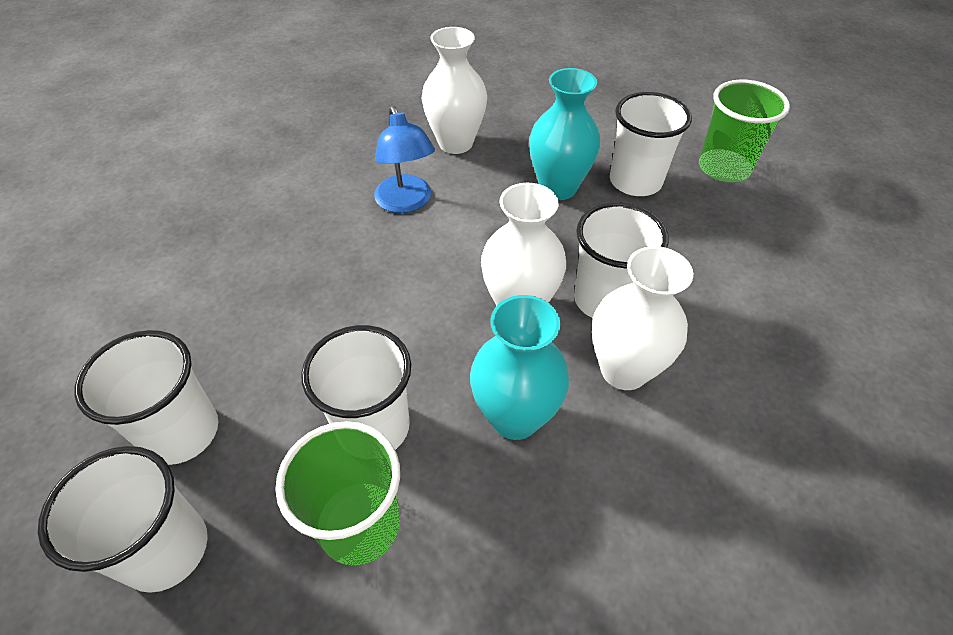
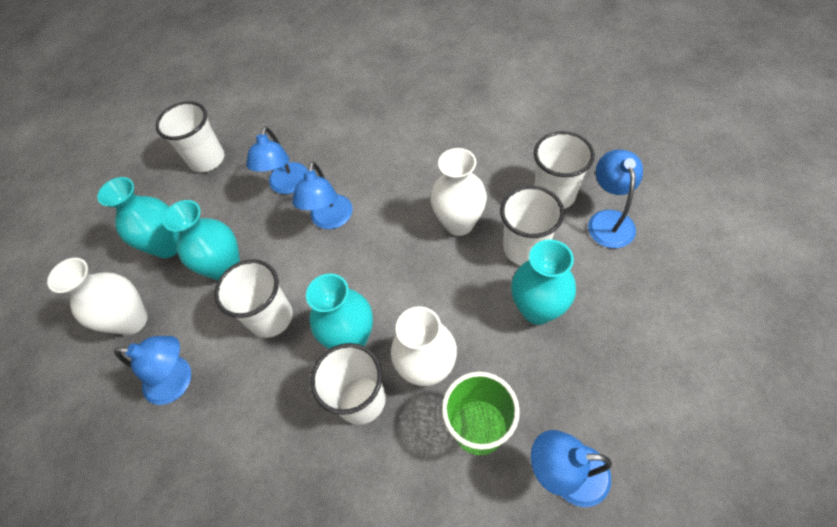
blue lamp: 1 -> 5
green cup: 2 -> 1
turquoise vase: 2 -> 4

